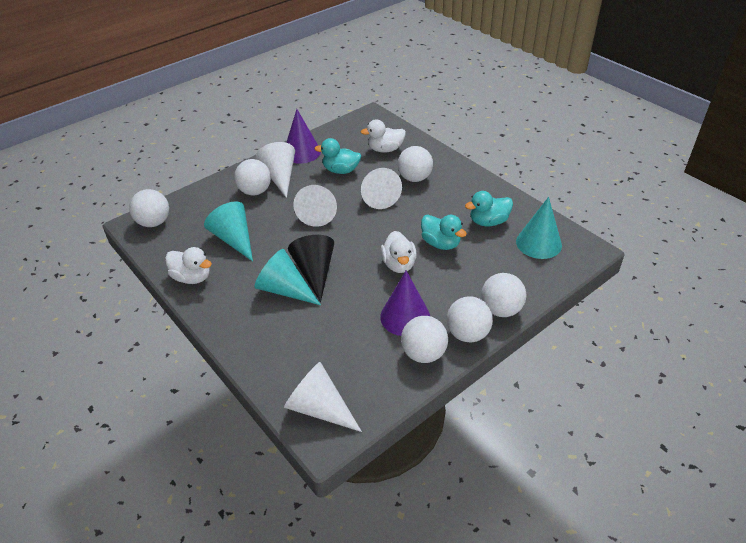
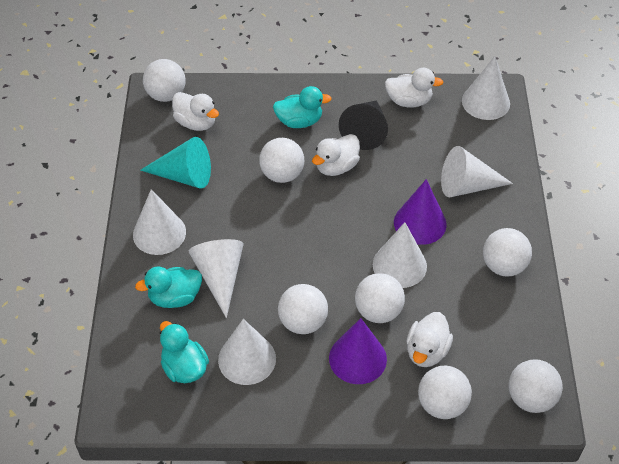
turquoise cone: 3 -> 1
white ball: 6 -> 7
white cone: 4 -> 6
white duck: 3 -> 4

